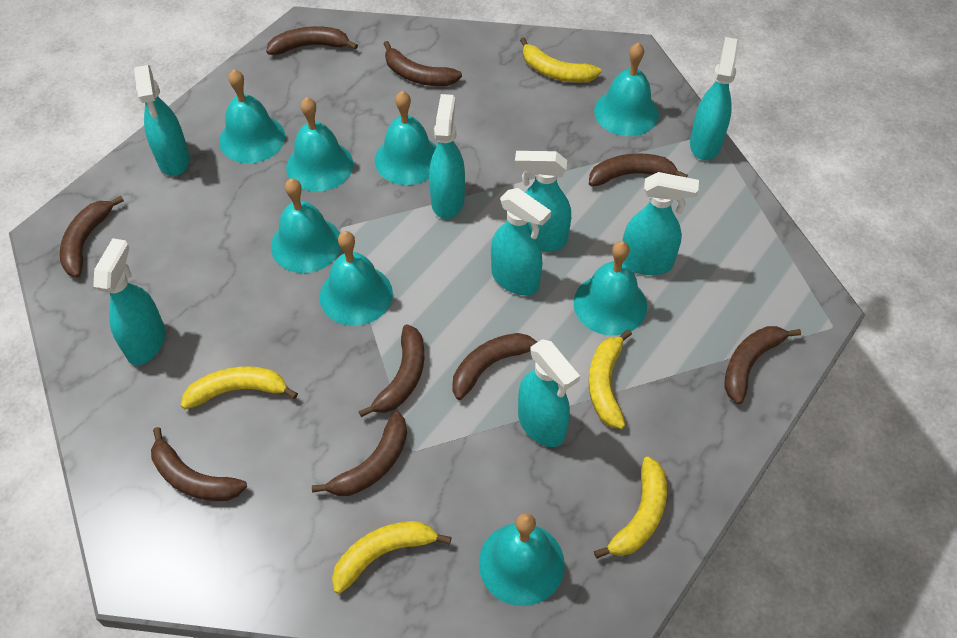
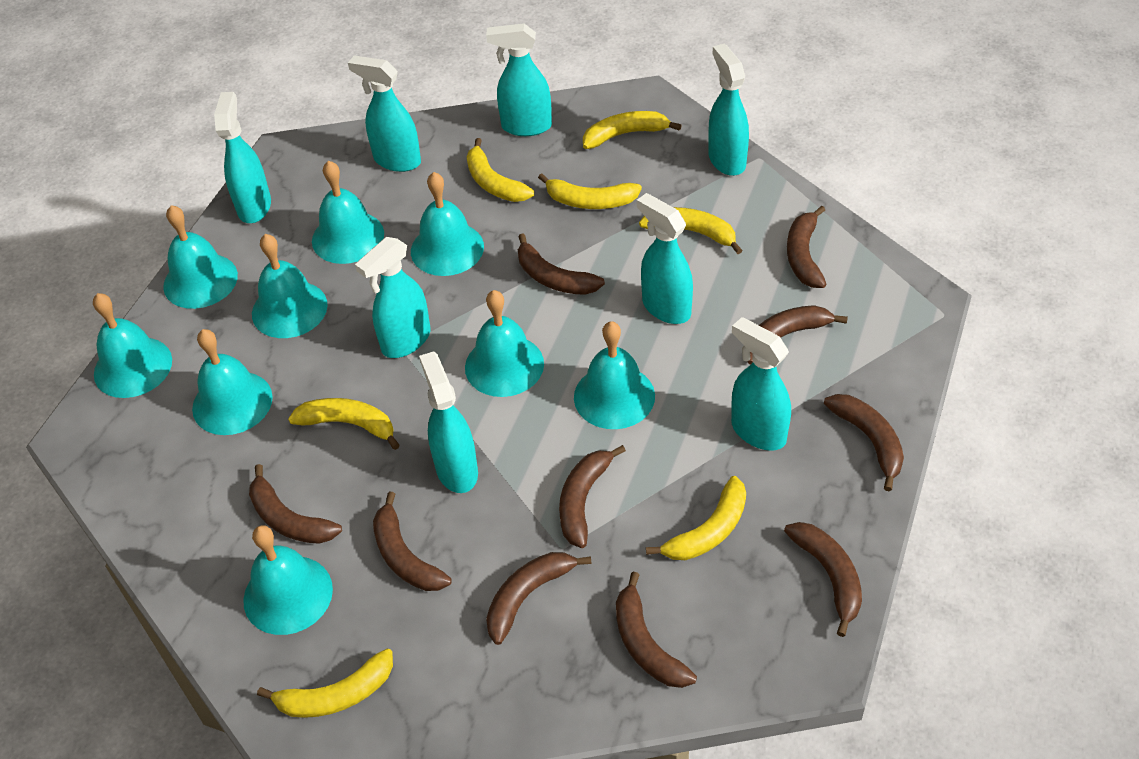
brown banana: 9 -> 10
turquoise bell: 8 -> 9
yellow banana: 5 -> 7

